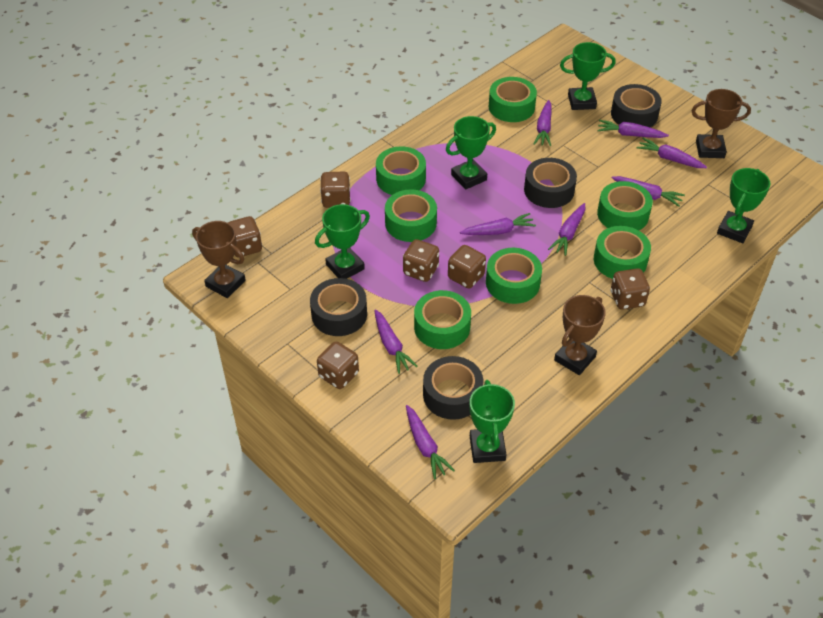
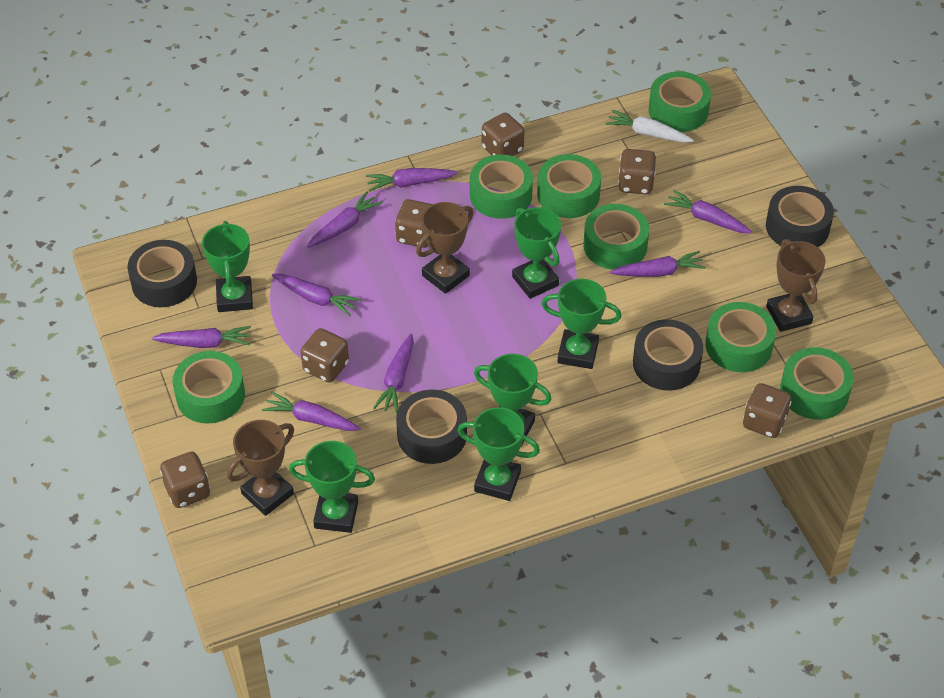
green trophy: 5 -> 6
white carrot: 0 -> 1

